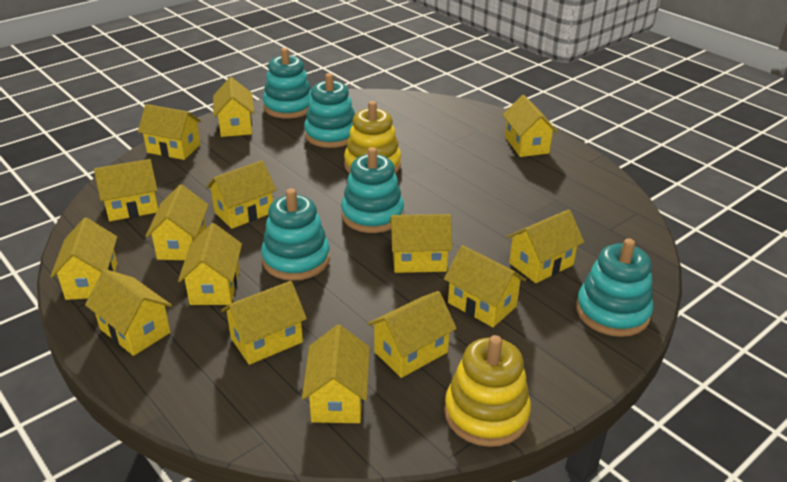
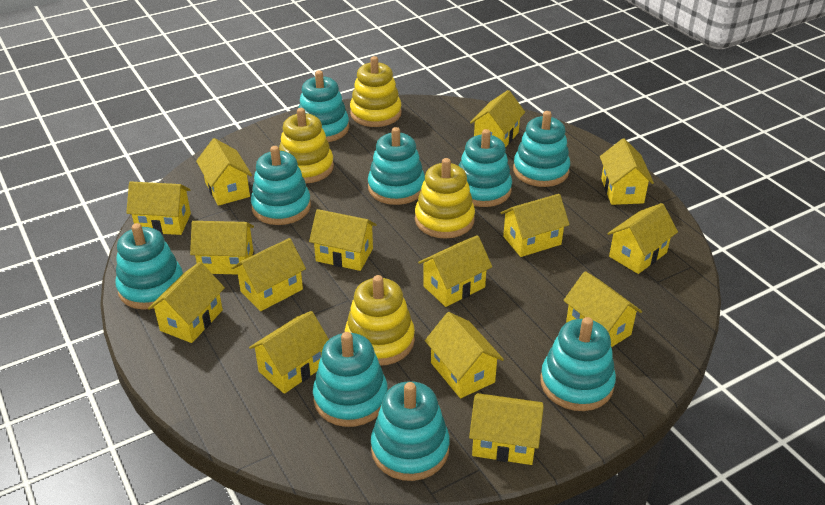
turquoise stacking toy: 5 -> 9
yellow stacking toy: 2 -> 4

